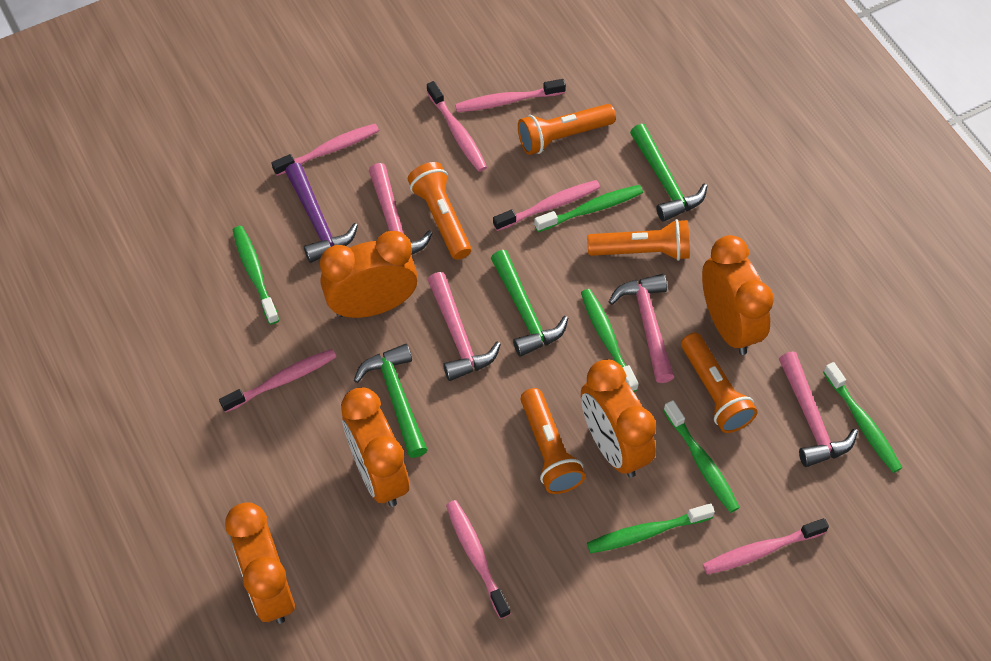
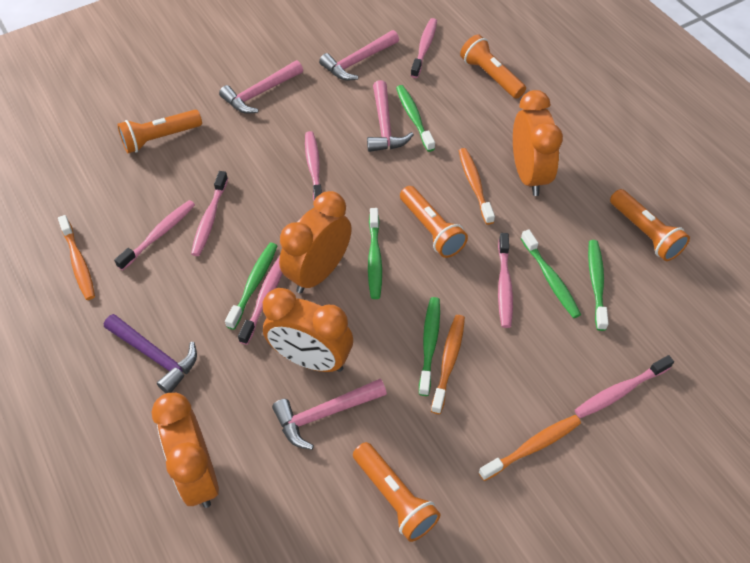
green hammer: 3 -> 0
orange clock: 5 -> 4
orange toothbrush: 0 -> 4

